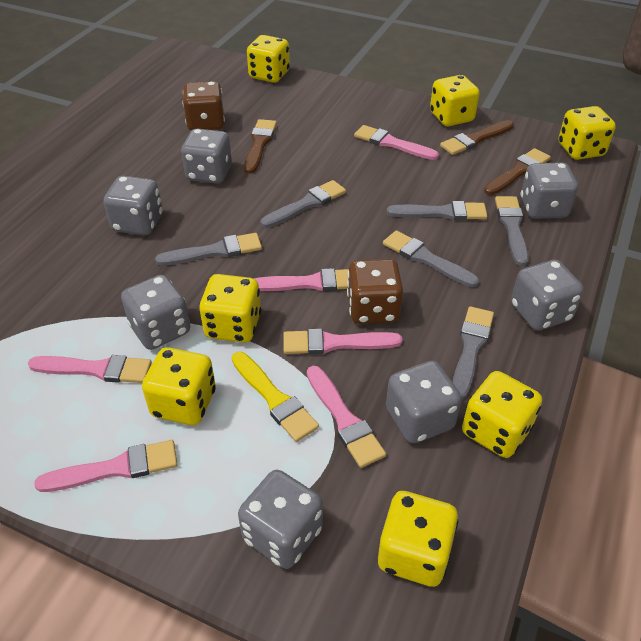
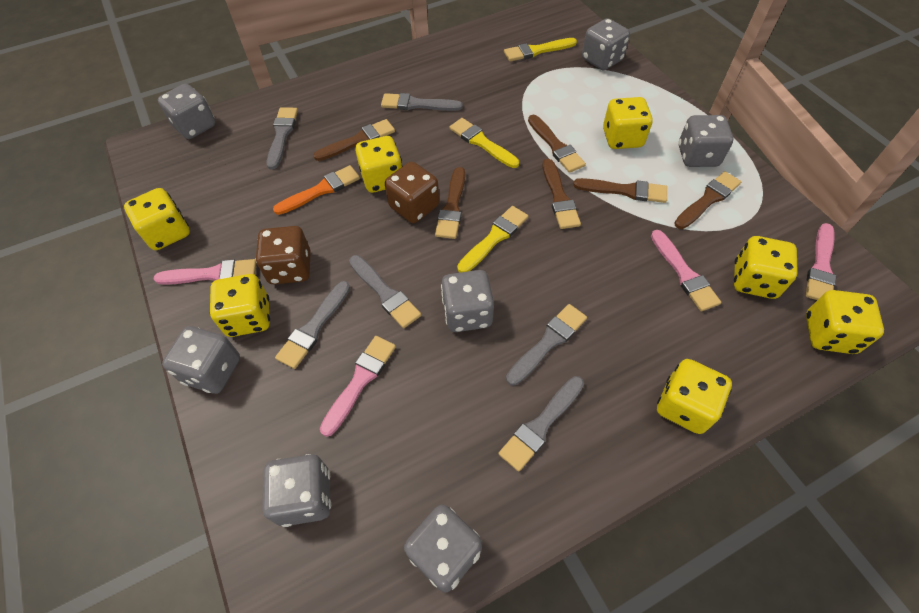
brown brush: 3 -> 6
orange brush: 0 -> 1
pink brush: 6 -> 4
yellow brush: 1 -> 3

